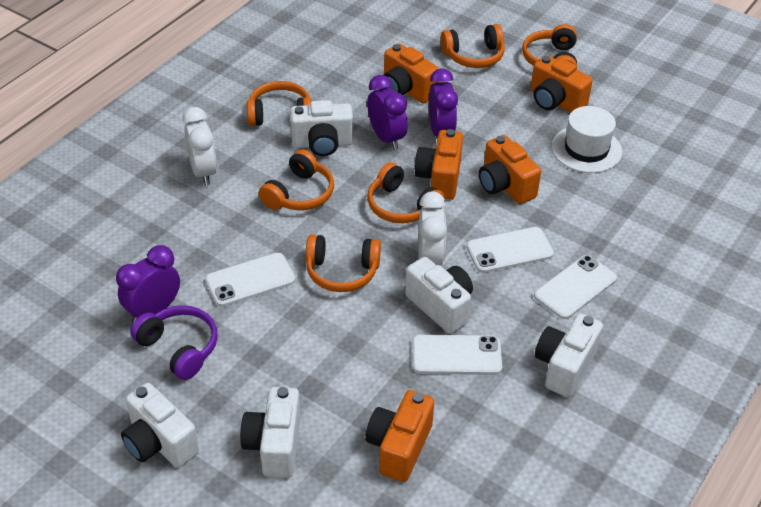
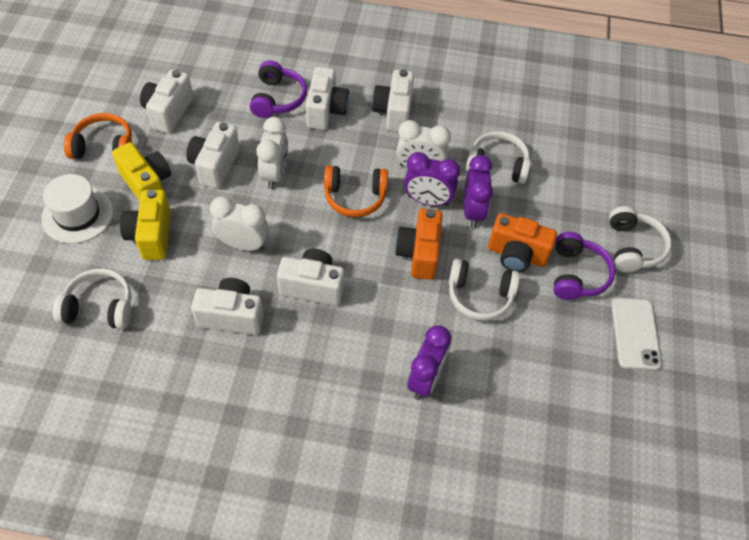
orange camera: 5 -> 2
orange headphones: 6 -> 2
purple headphones: 1 -> 2
white camera: 5 -> 6
white clock: 2 -> 3
white headphones: 0 -> 4
white phone: 4 -> 1
yellow camera: 0 -> 2

